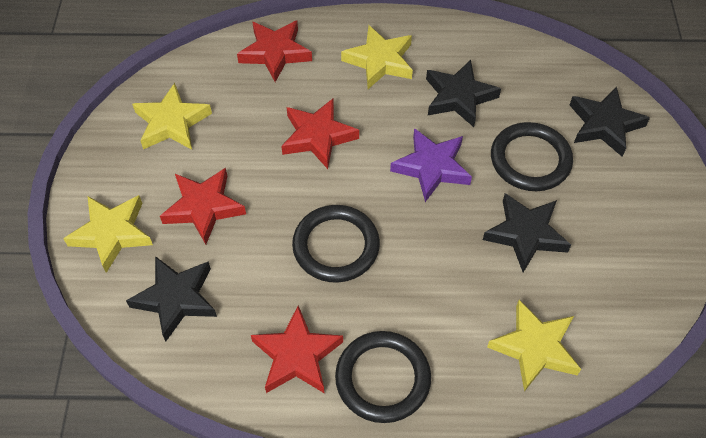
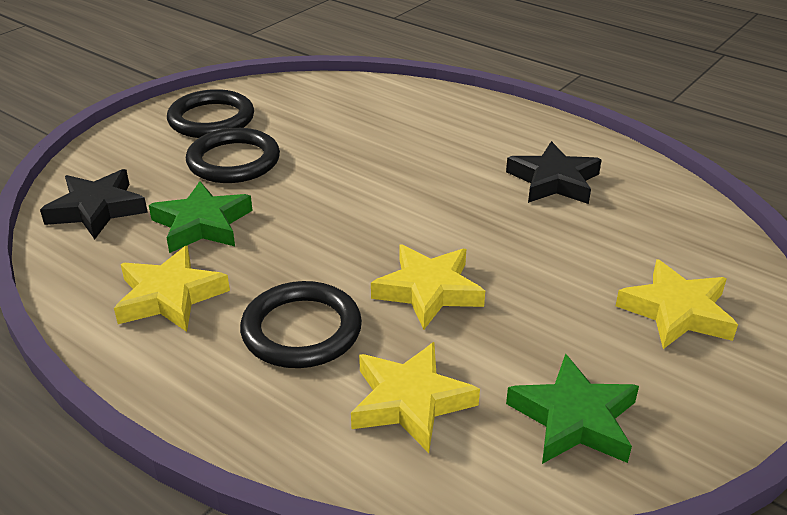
black star: 4 -> 2
green star: 0 -> 2
purple star: 1 -> 0
red star: 4 -> 0

